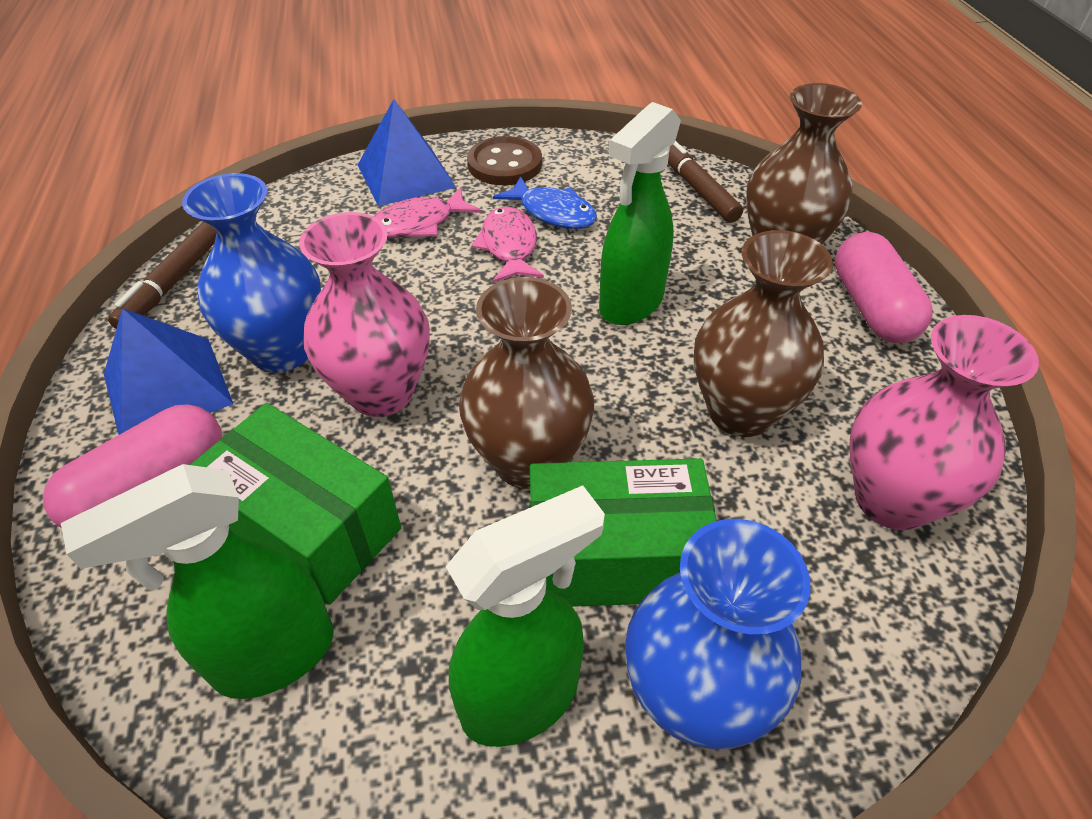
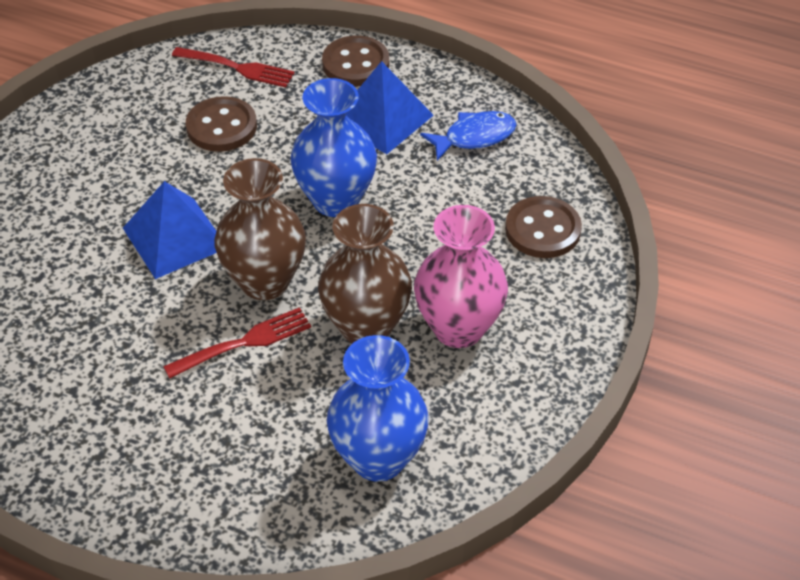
brown button: 1 -> 3
brown marker: 2 -> 0
brown vase: 3 -> 2
green box: 2 -> 0
green spray bottle: 3 -> 0
pink capsule: 2 -> 0
pink fish: 2 -> 0
pink vase: 2 -> 1
red fork: 0 -> 2

